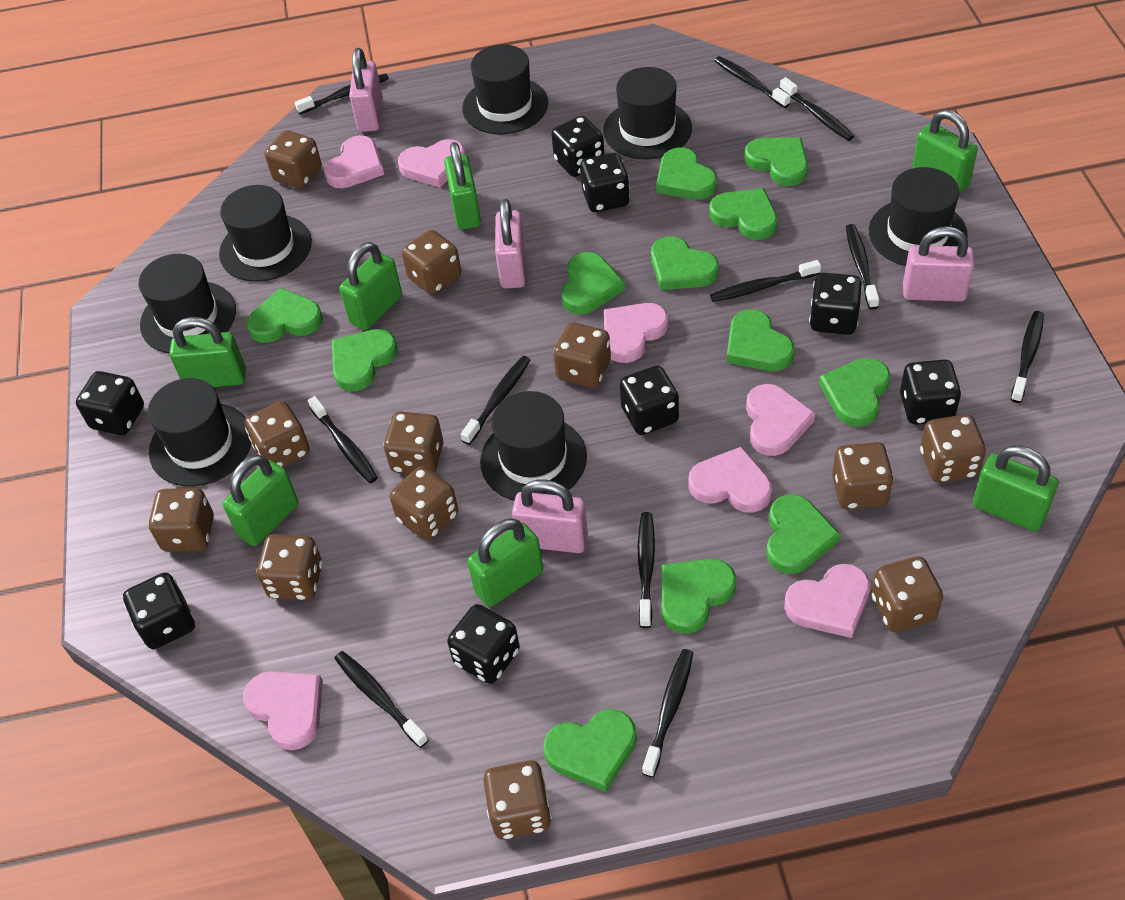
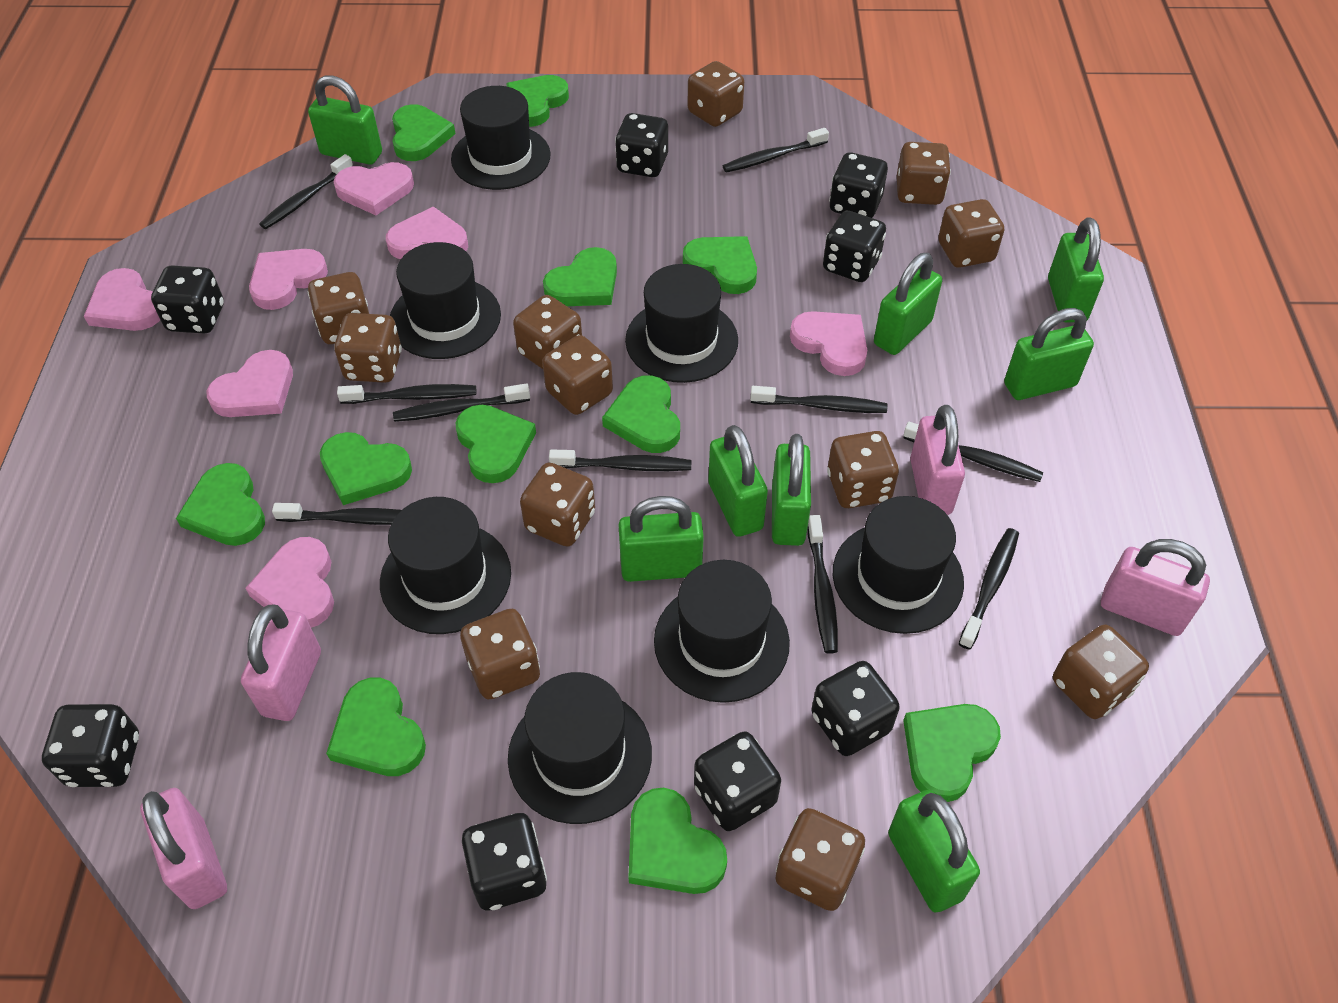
black toothbrush: 11 -> 10
green heart: 12 -> 11
green padlock: 7 -> 8

